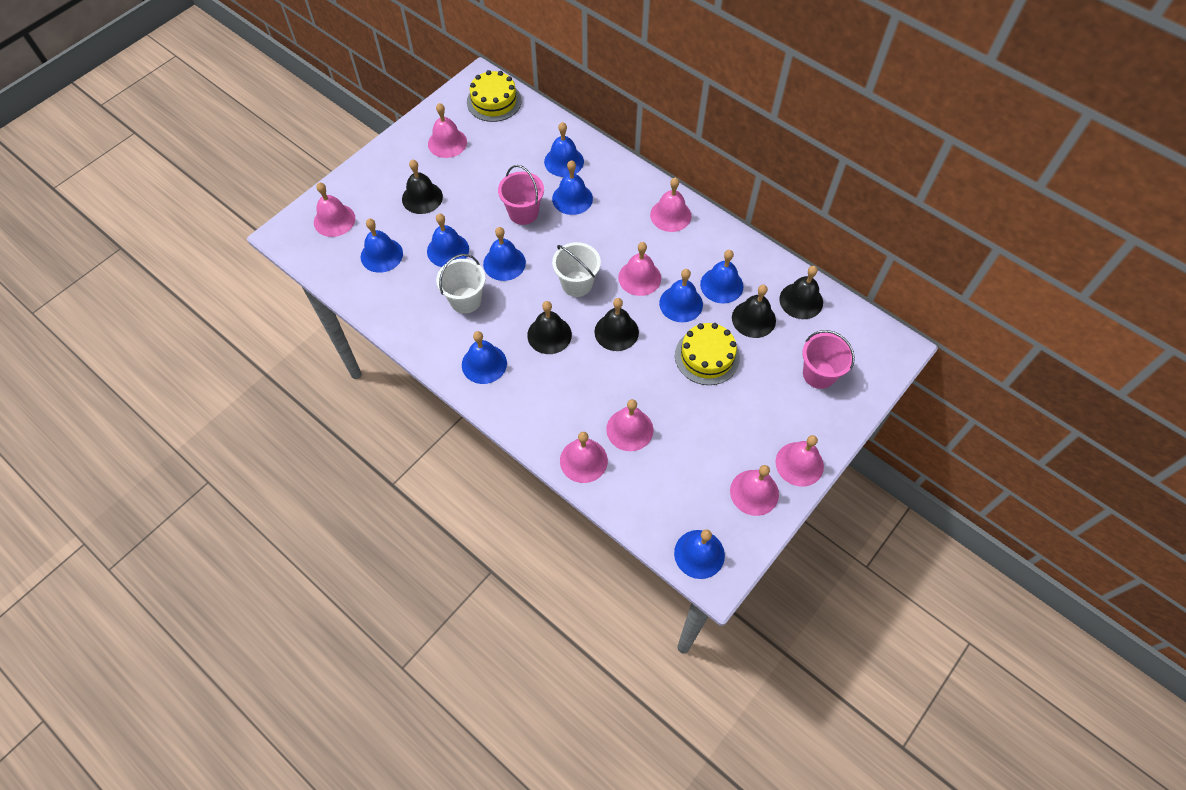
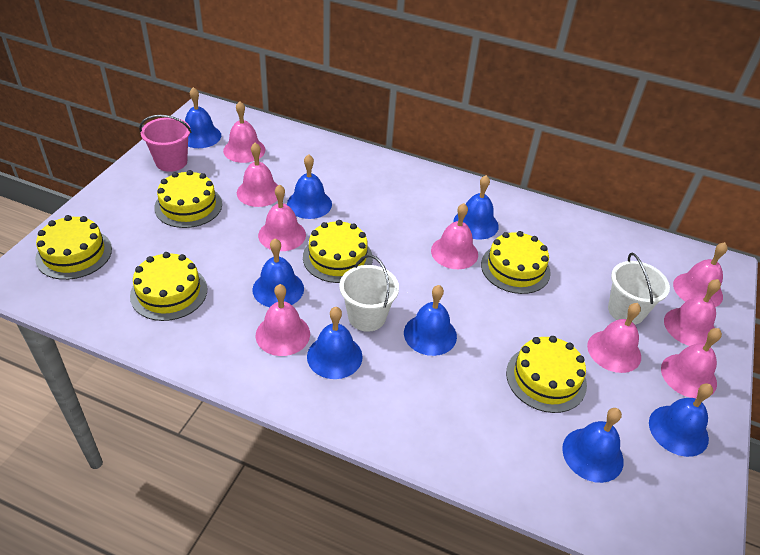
black bell: 5 -> 0
blue bell: 9 -> 8
pink bell: 8 -> 9
pink bucket: 2 -> 1
yellow cake: 2 -> 6

